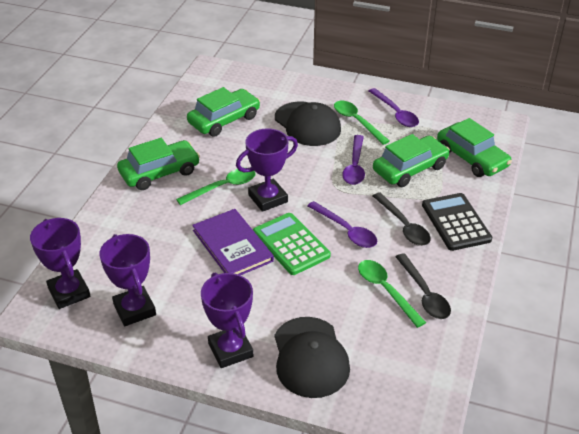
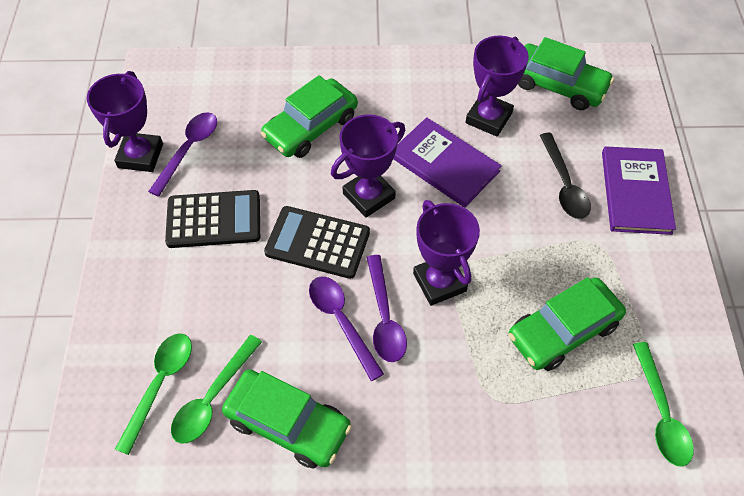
black calculator: 1 -> 2
black cap: 2 -> 0
black spoon: 2 -> 1
green calculator: 1 -> 0
purple book: 1 -> 2

